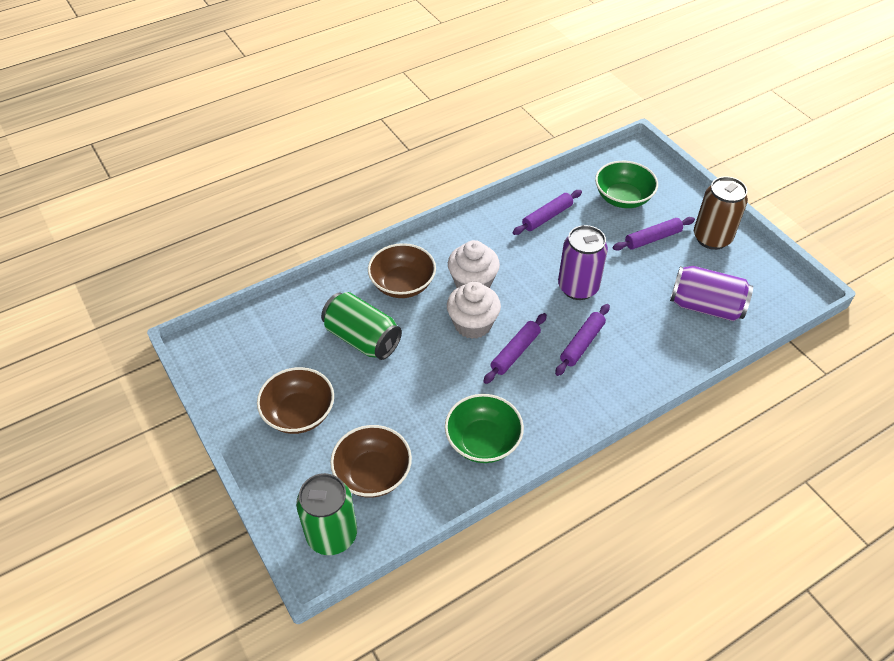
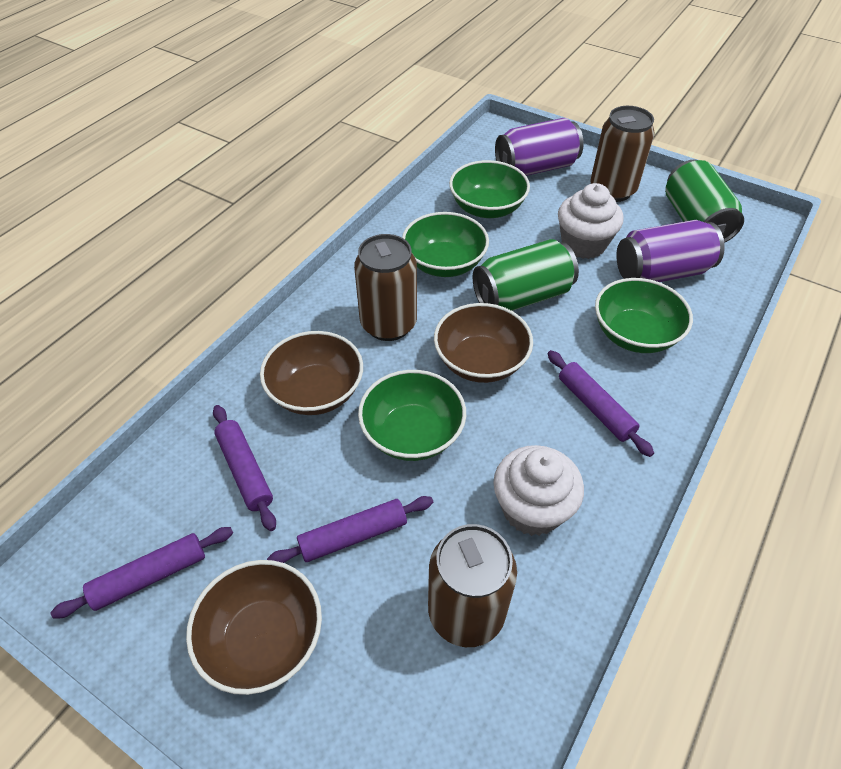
brown can: 1 -> 3
green bowl: 2 -> 4

